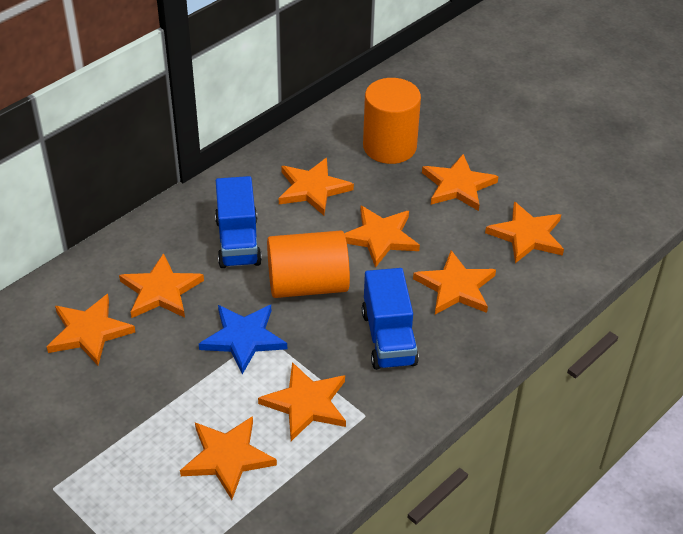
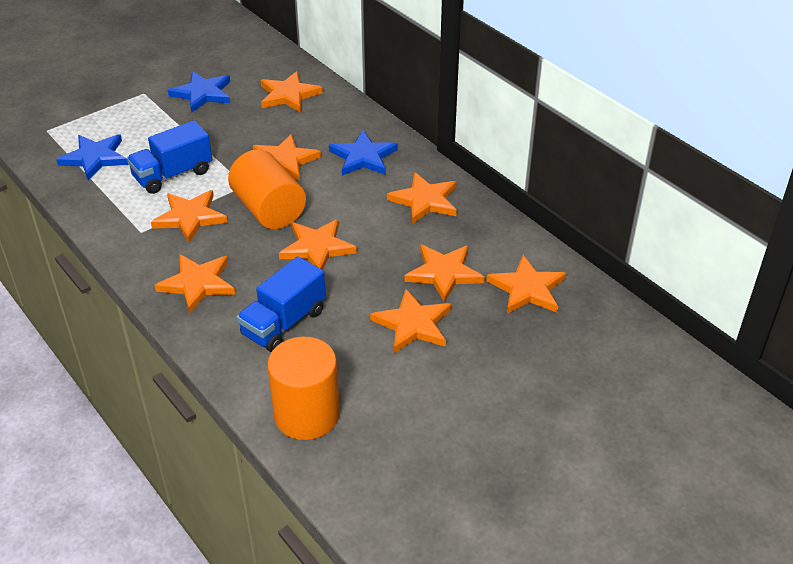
blue star: 1 -> 3

